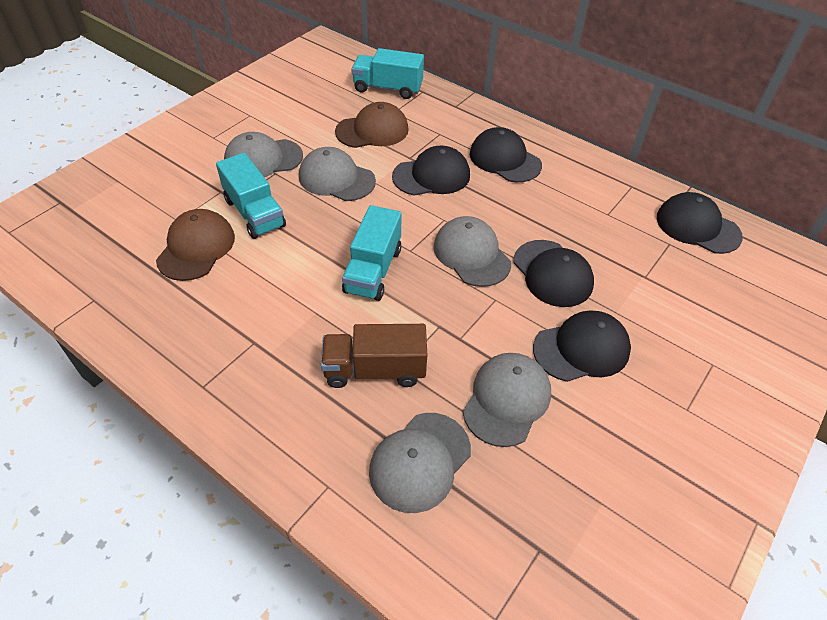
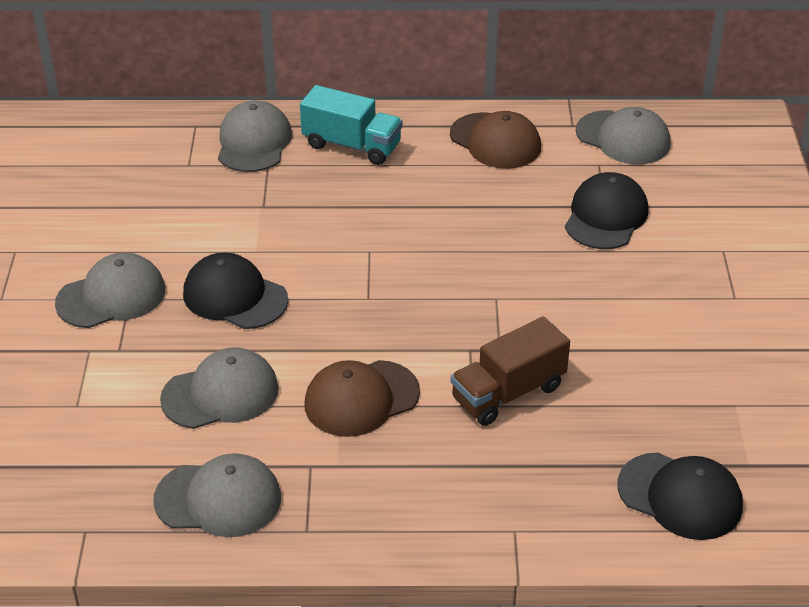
black cap: 5 -> 3
turquoise truck: 3 -> 1

